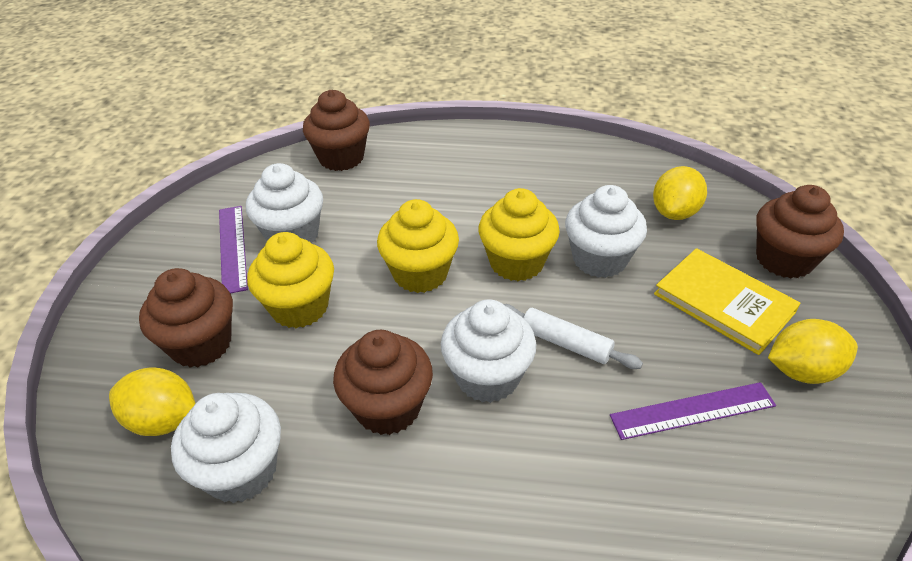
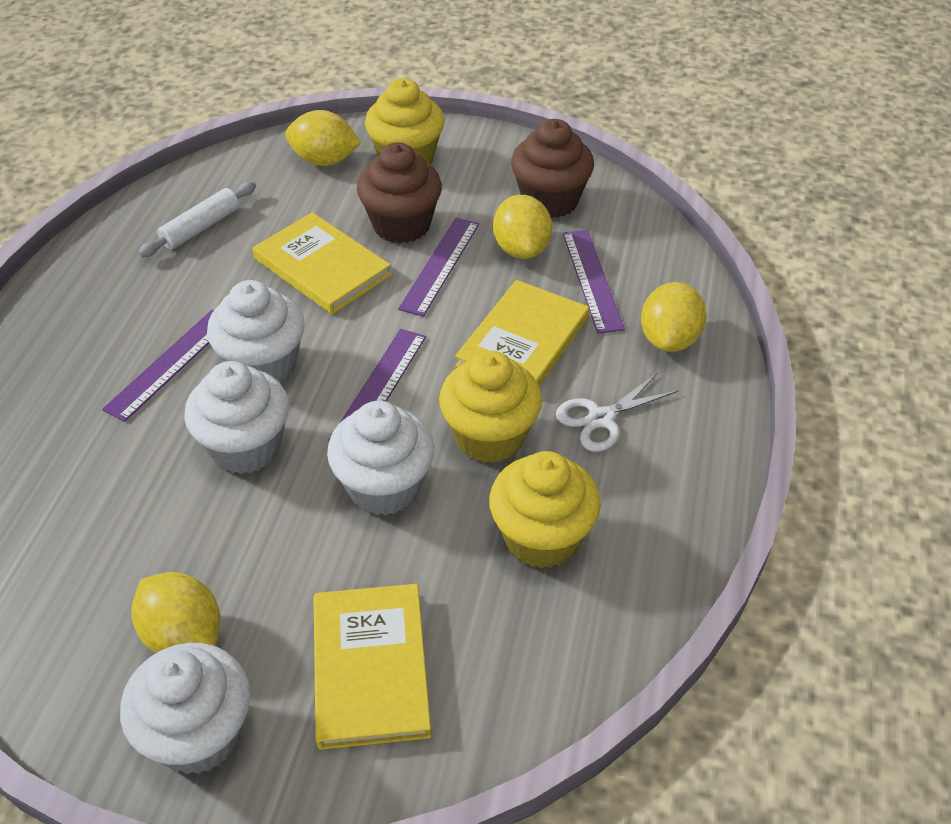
brown cupcake: 4 -> 2
purple ruler: 2 -> 4
white scissors: 0 -> 1
yellow book: 1 -> 3
yellow lemon: 3 -> 4

